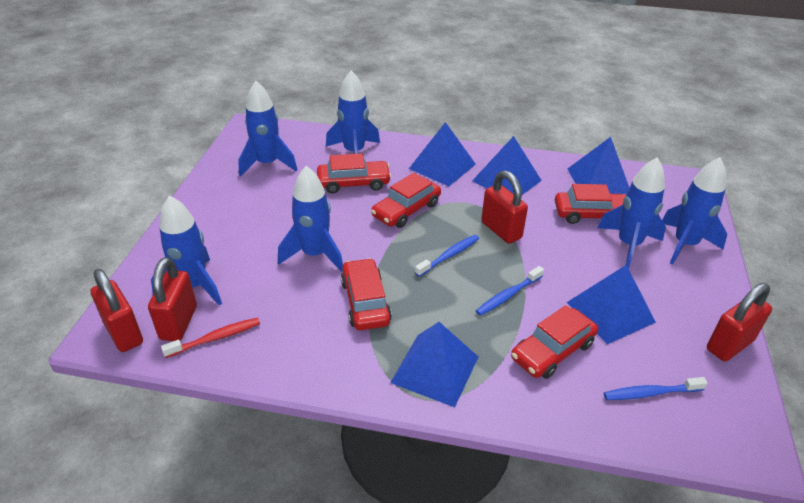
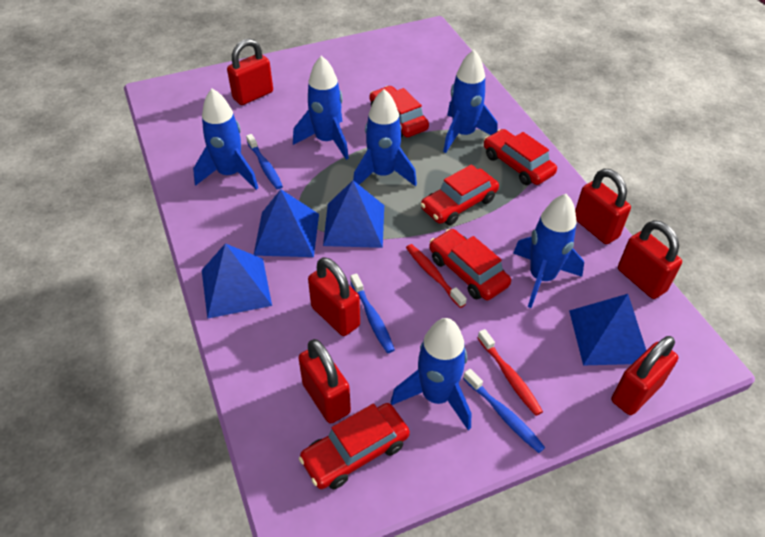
blue pyramid: 5 -> 4
red padlock: 4 -> 6
red toothbrush: 1 -> 2

